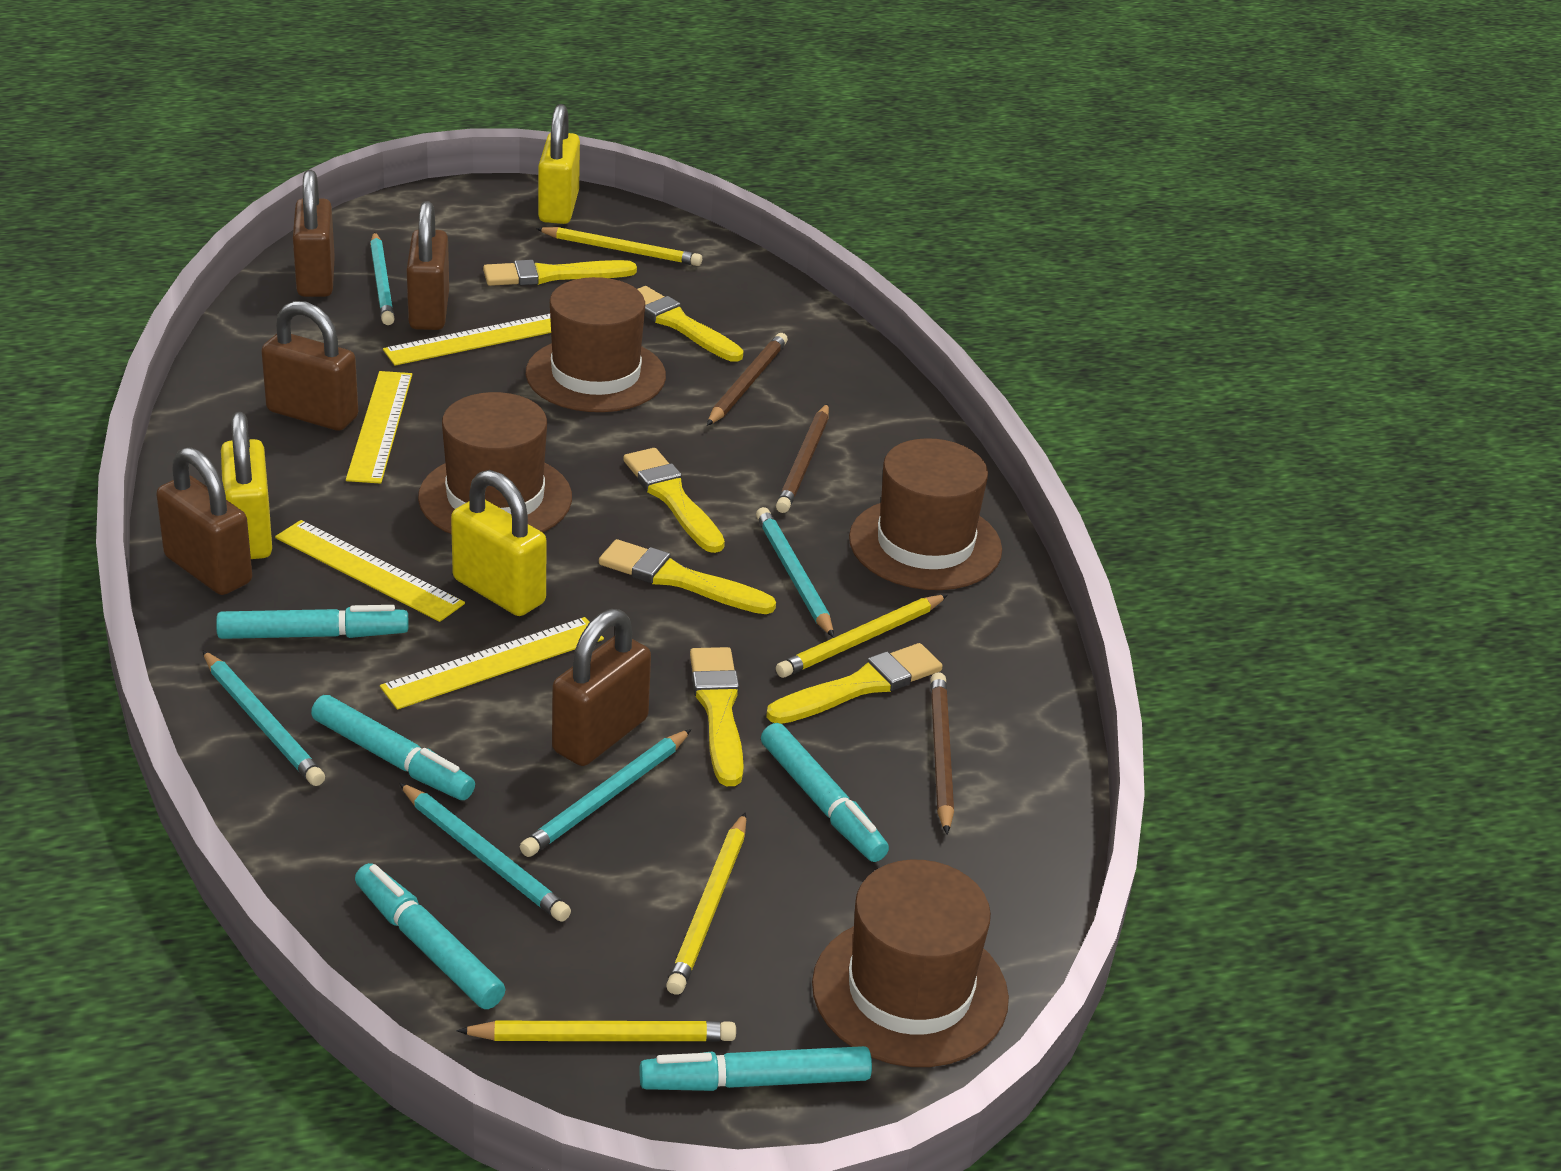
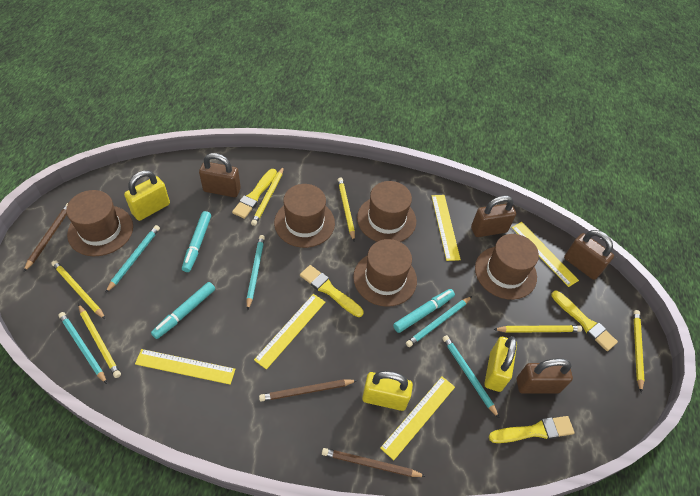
brown hat: 4 -> 5
brown padlock: 5 -> 4
turquoise marker: 5 -> 3
yellow brush: 6 -> 4
yellow pencil: 4 -> 6
yellow ruler: 4 -> 5

